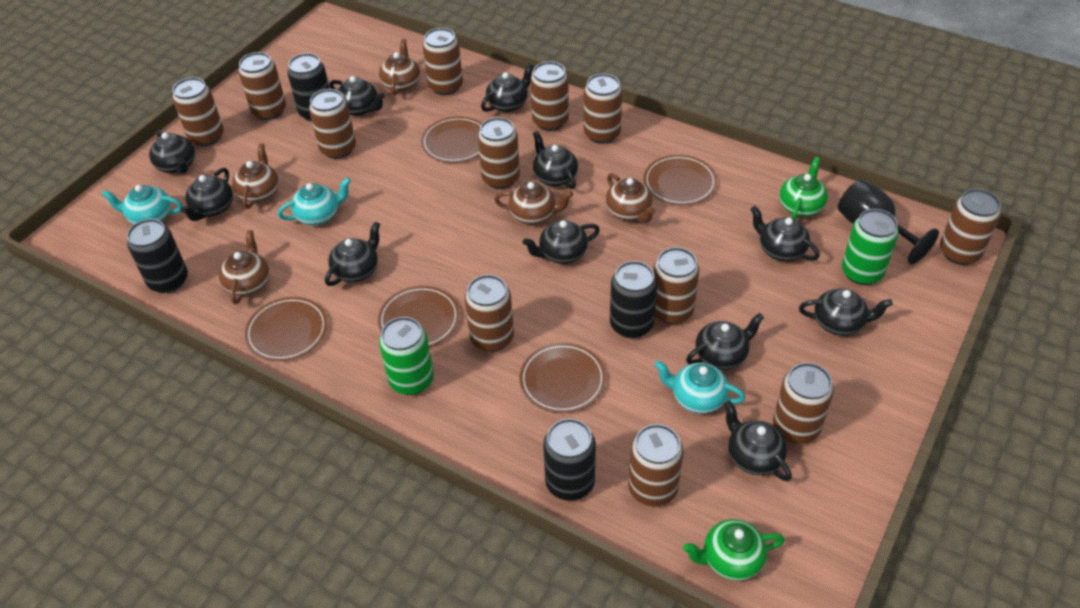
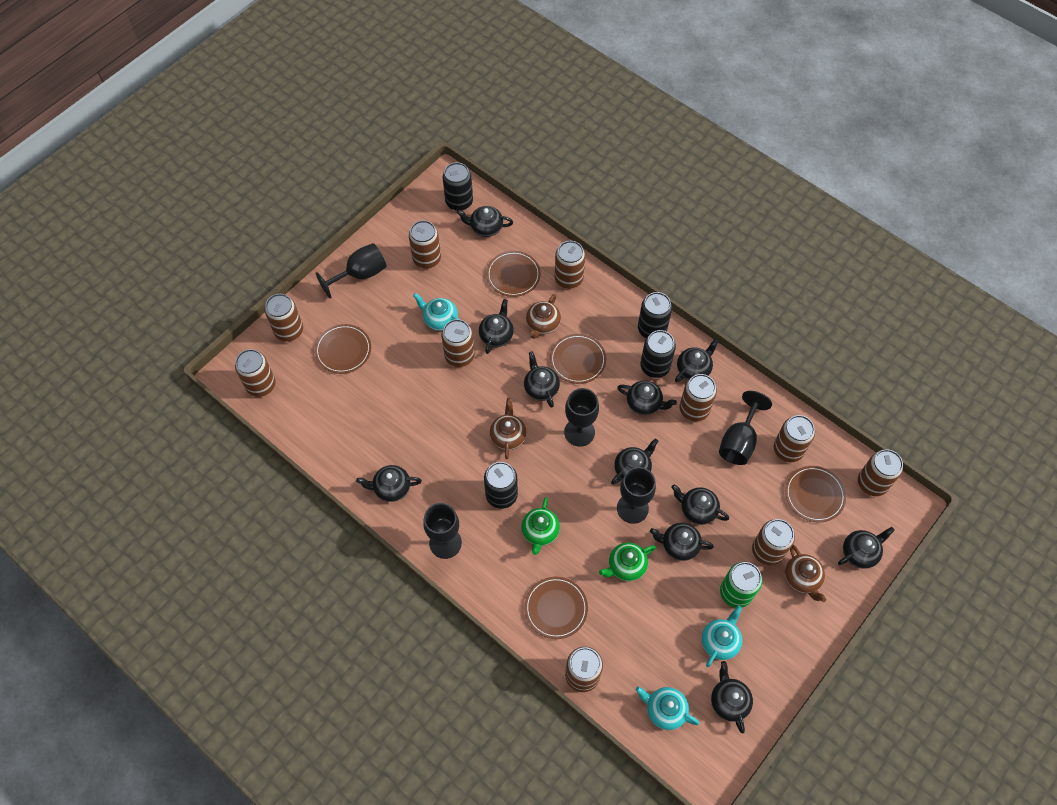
black goblet: 1 -> 5
brown can: 12 -> 10
brown teapot: 5 -> 3
green can: 2 -> 1

